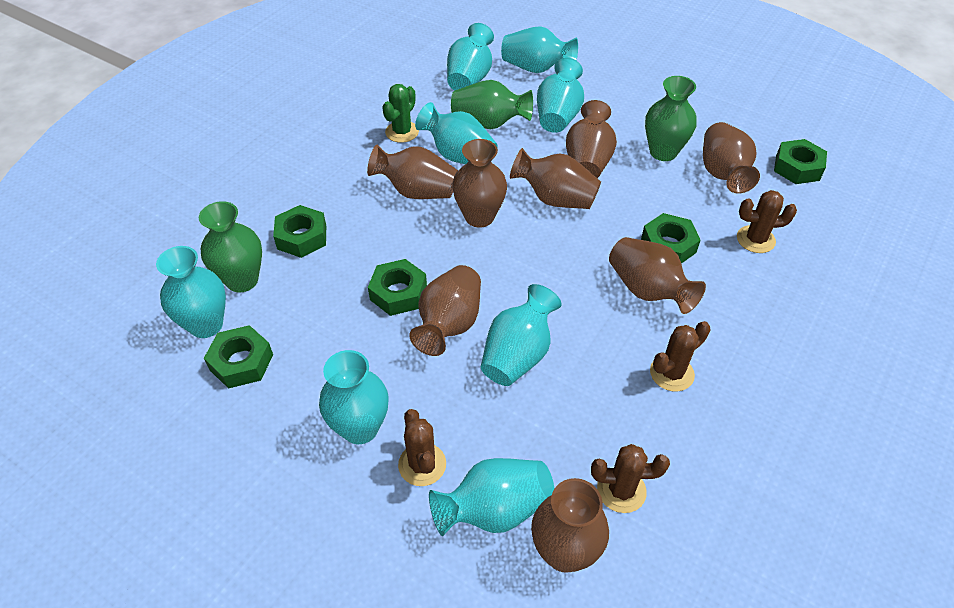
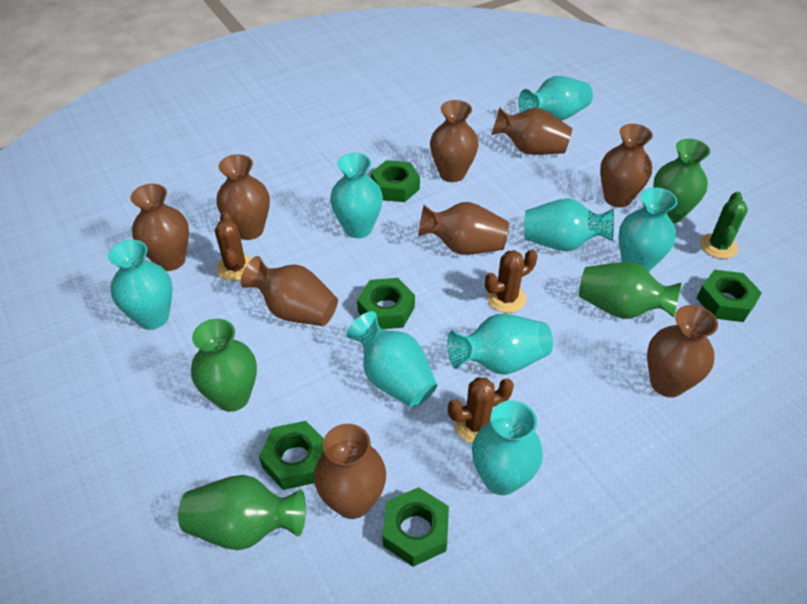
brown cactus: 4 -> 3
brown vase: 8 -> 9
green vase: 3 -> 4

